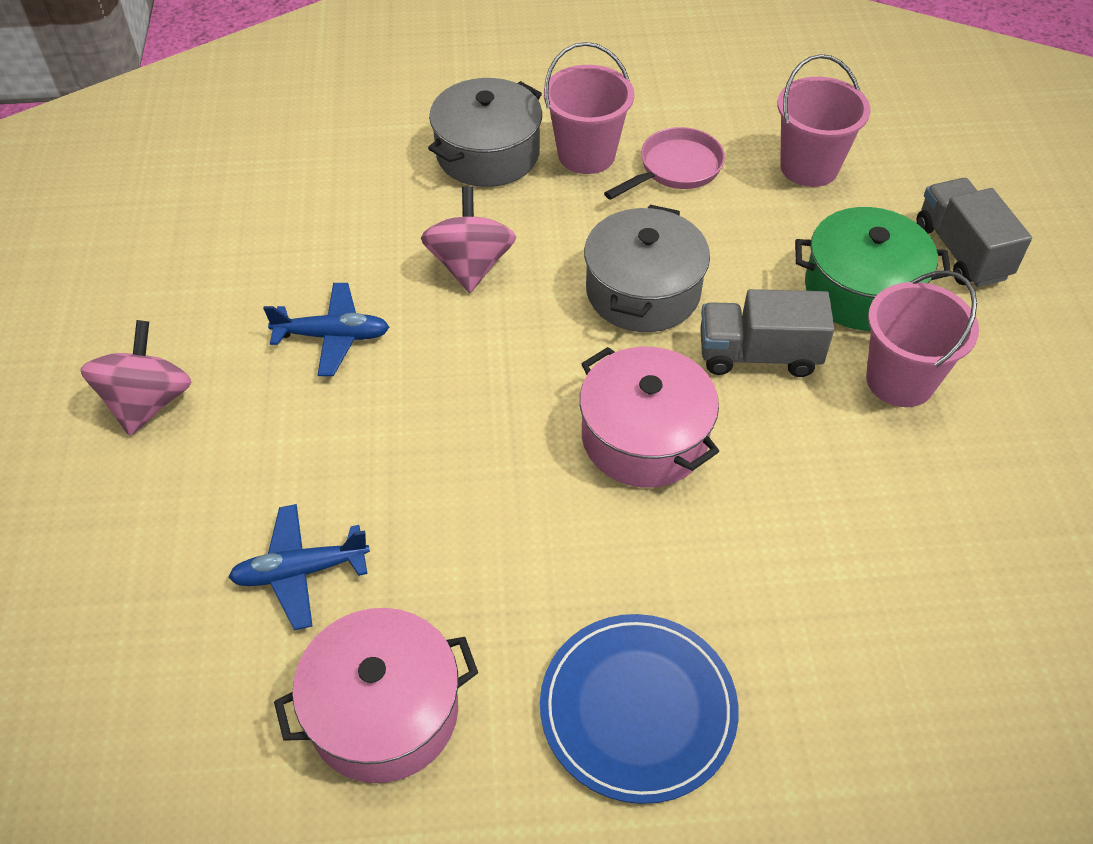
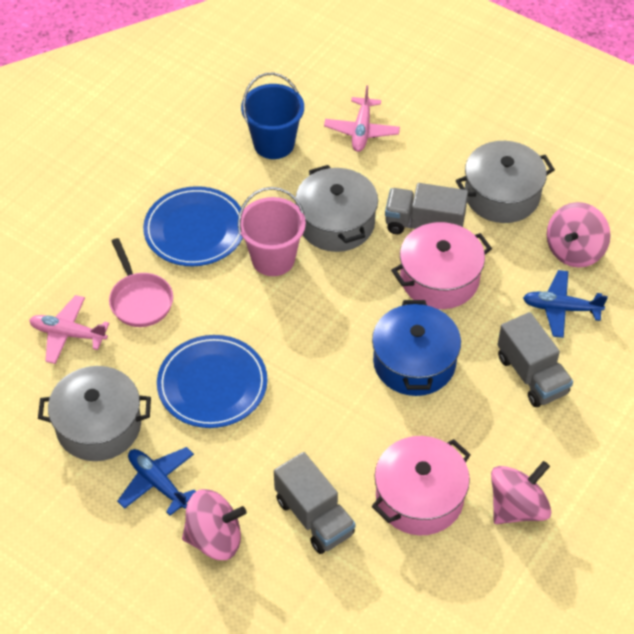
blue bucket: 0 -> 1
blue plate: 1 -> 2
blue pot: 0 -> 1
green pot: 1 -> 0
grey pot: 2 -> 3
grey truck: 2 -> 3
pink bucket: 3 -> 1
pink plane: 0 -> 2
pink spinning top: 2 -> 3

